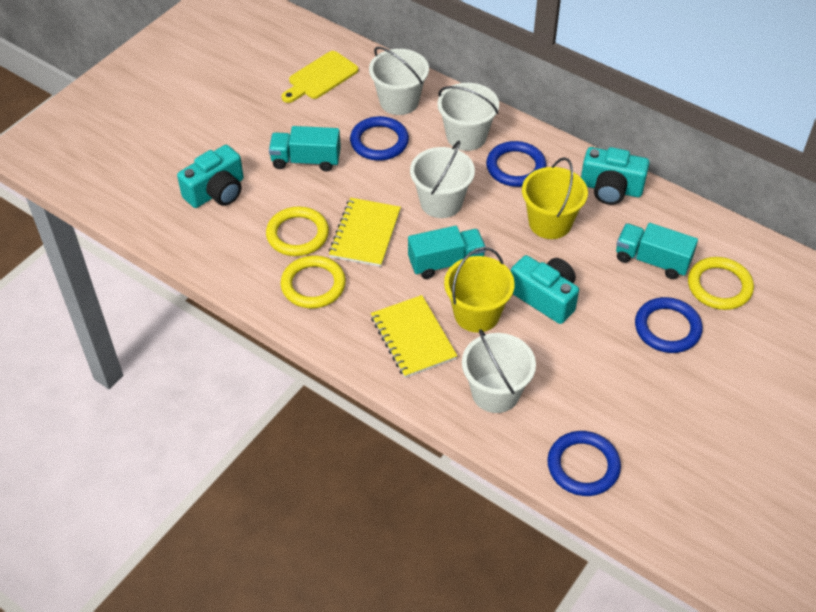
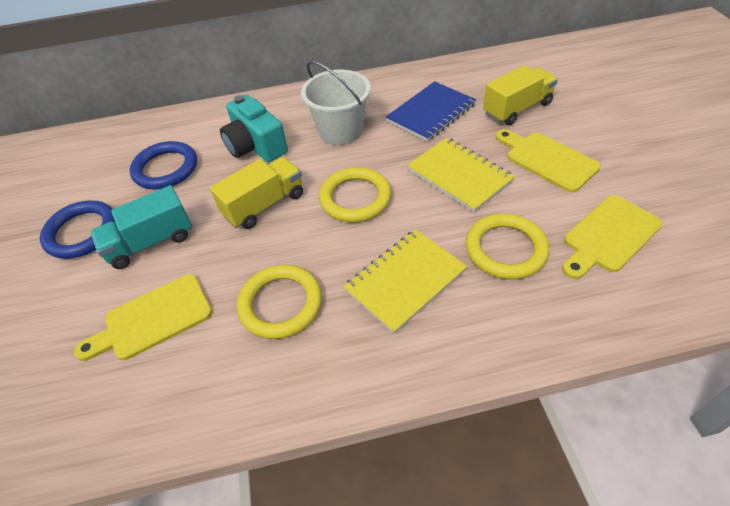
blue notebook: 0 -> 1
blue ring: 4 -> 2
turquoise camera: 3 -> 1
turquoise truck: 3 -> 1
white bucket: 4 -> 1
yellow bucket: 2 -> 0
yellow cutting board: 1 -> 3
yellow truck: 0 -> 2

